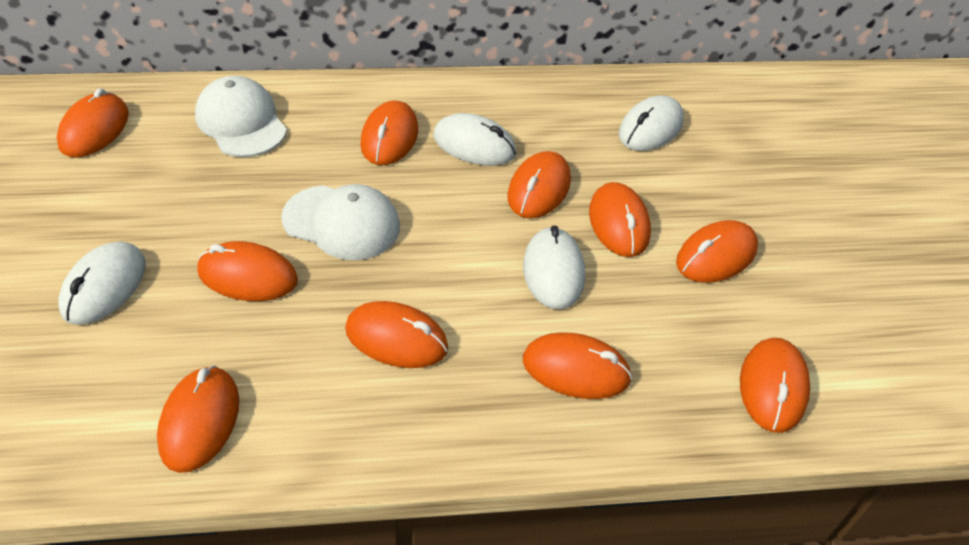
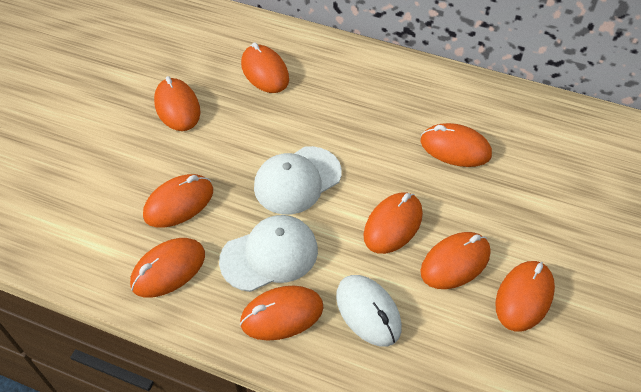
orange mouse: 10 -> 9
white mouse: 4 -> 1

